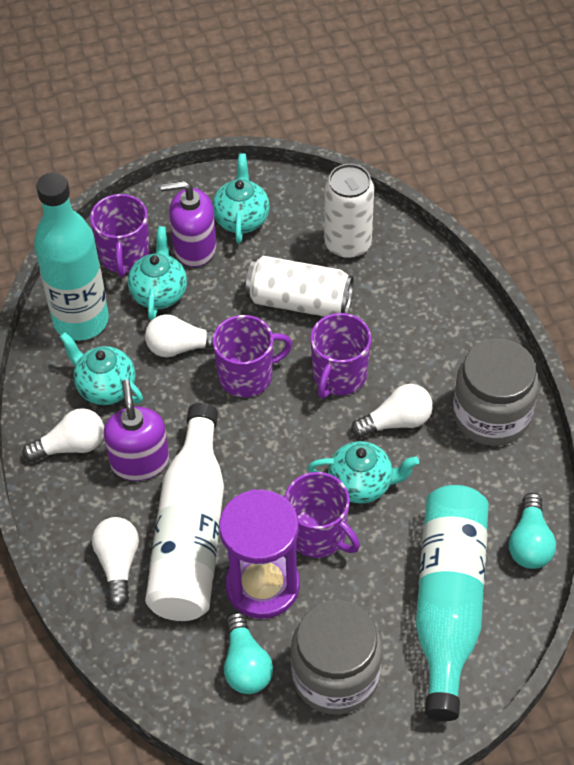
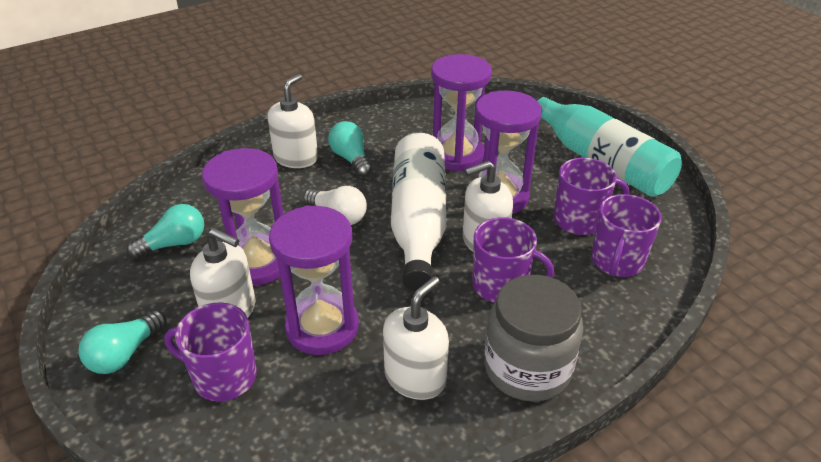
grey jar: 2 -> 1
purple hourglass: 1 -> 4
purple soap dispenser: 2 -> 0
turquoise bottle: 2 -> 1
turquoise light bulb: 2 -> 3
turquoise teapot: 4 -> 0
white can: 2 -> 0
white light bulb: 4 -> 1
white soap dispenser: 0 -> 4

